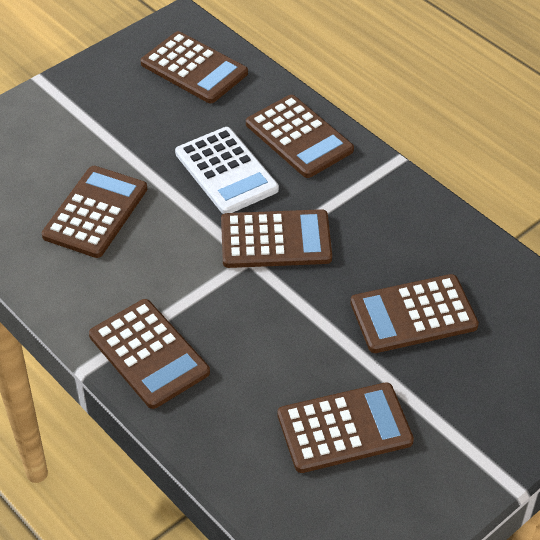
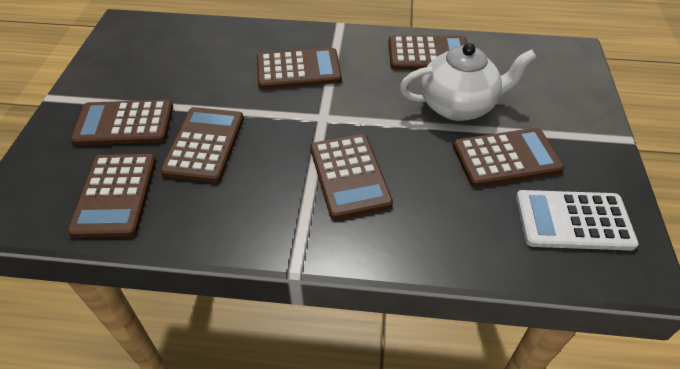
white teapot: 0 -> 1

